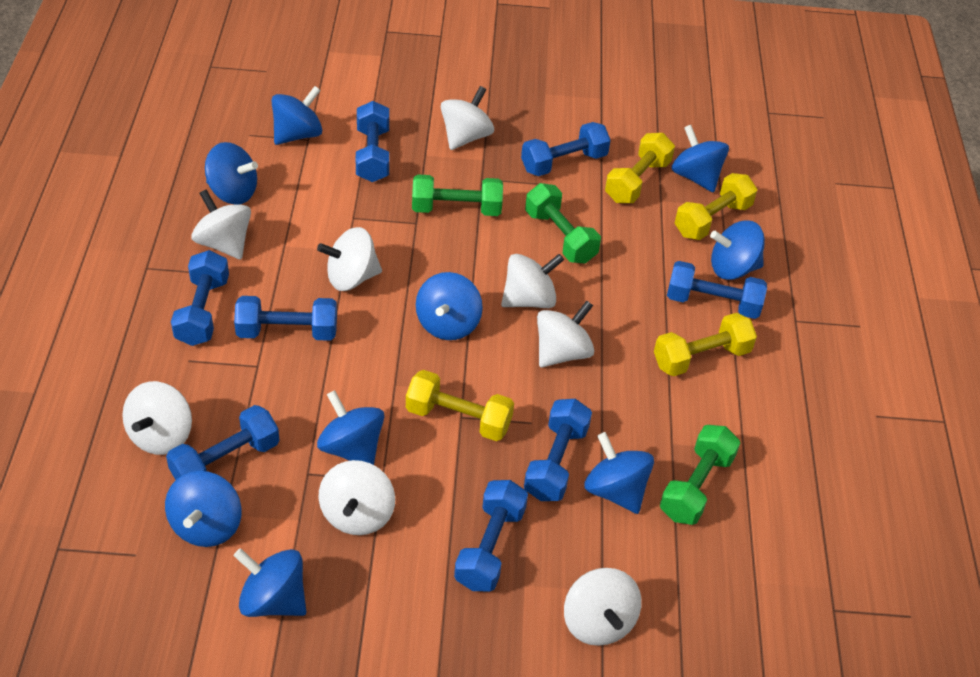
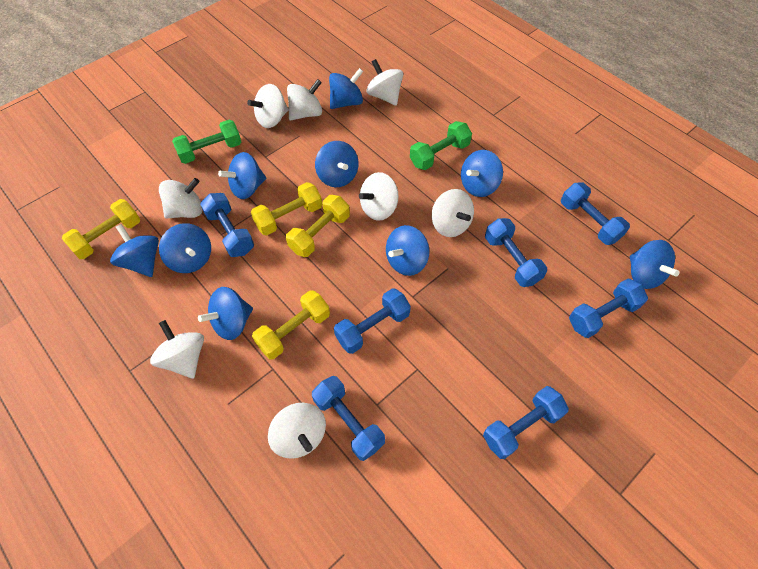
blue dumbbell: 8 -> 7
green dumbbell: 3 -> 2

